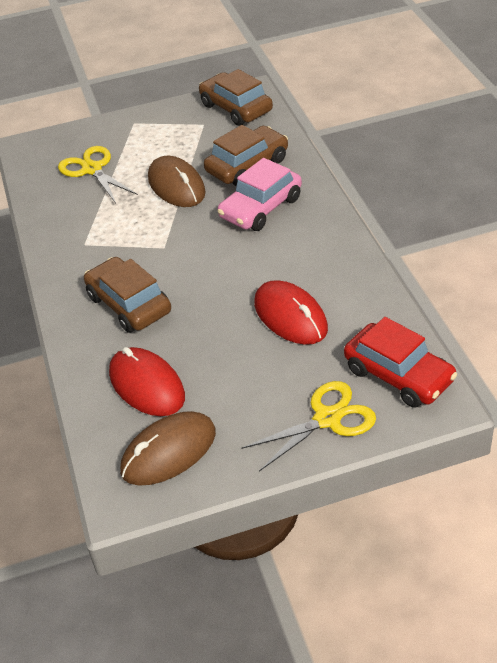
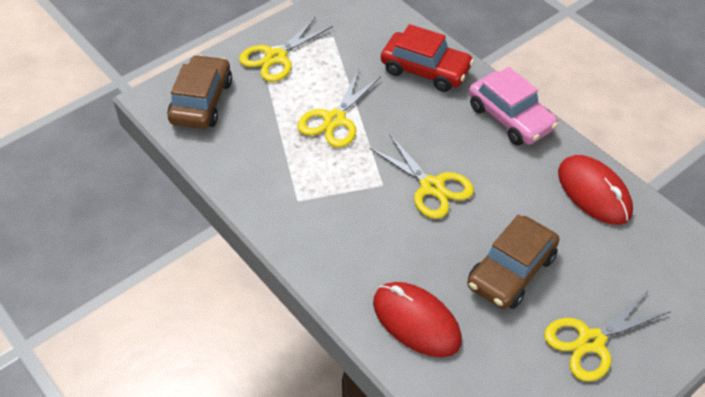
brown car: 3 -> 2
brown mouse: 2 -> 0
yellow scissors: 2 -> 4

